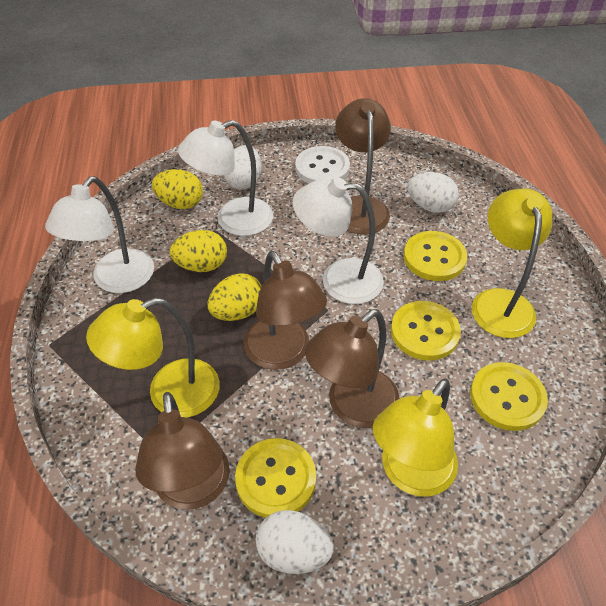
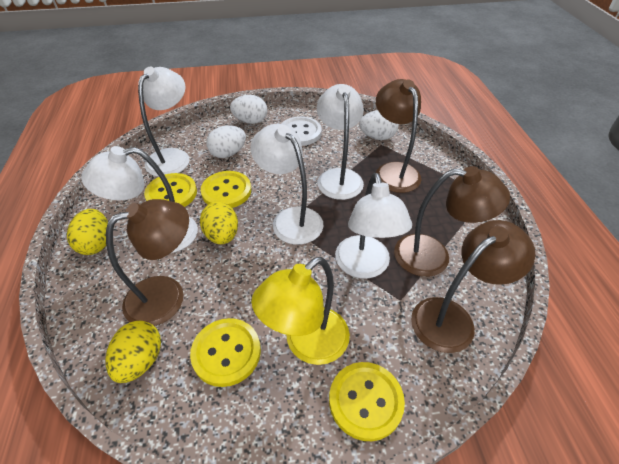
white lamp: 3 -> 5
yellow lamp: 3 -> 1

